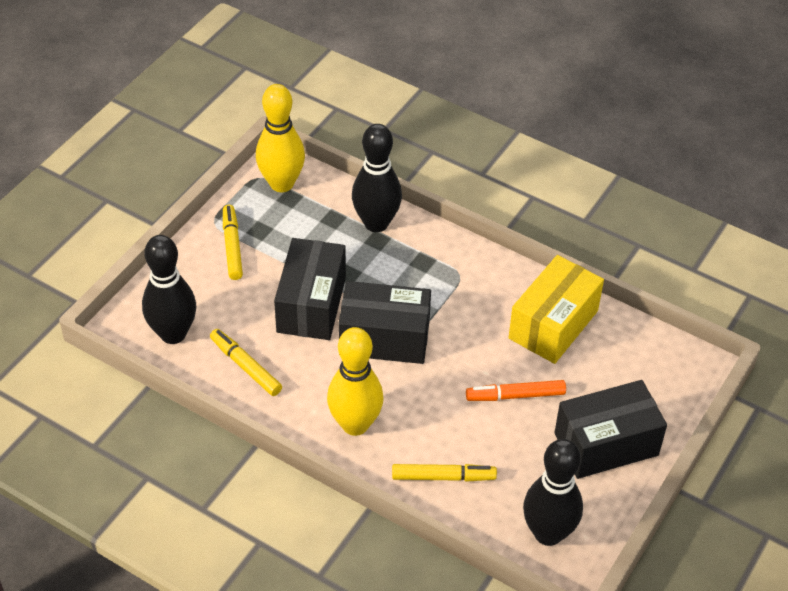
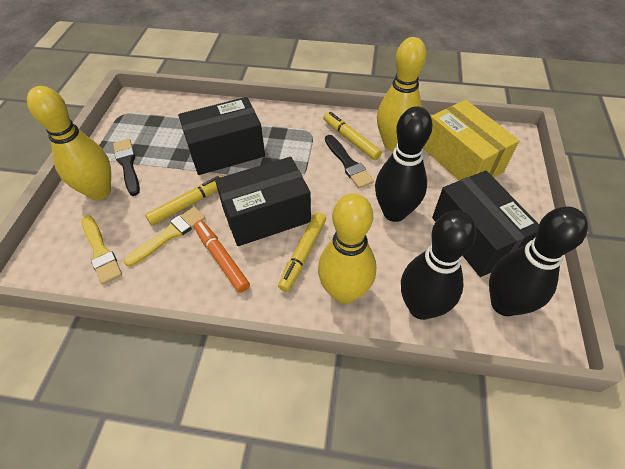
black brush: 0 -> 2
yellow bowling pin: 2 -> 3
yellow brush: 0 -> 2

